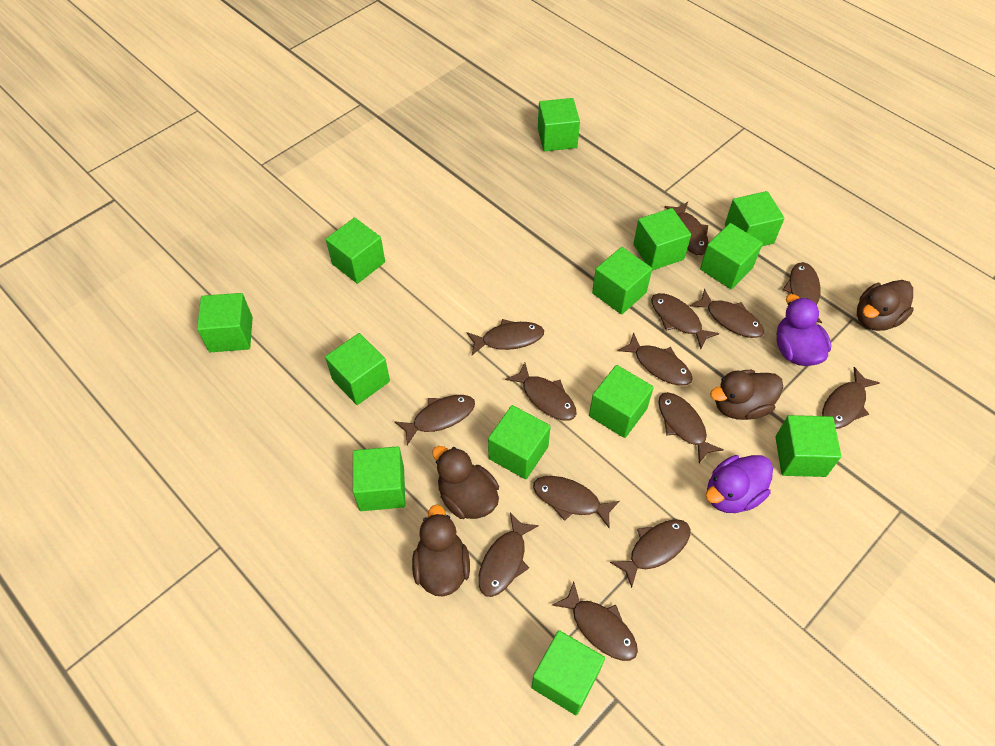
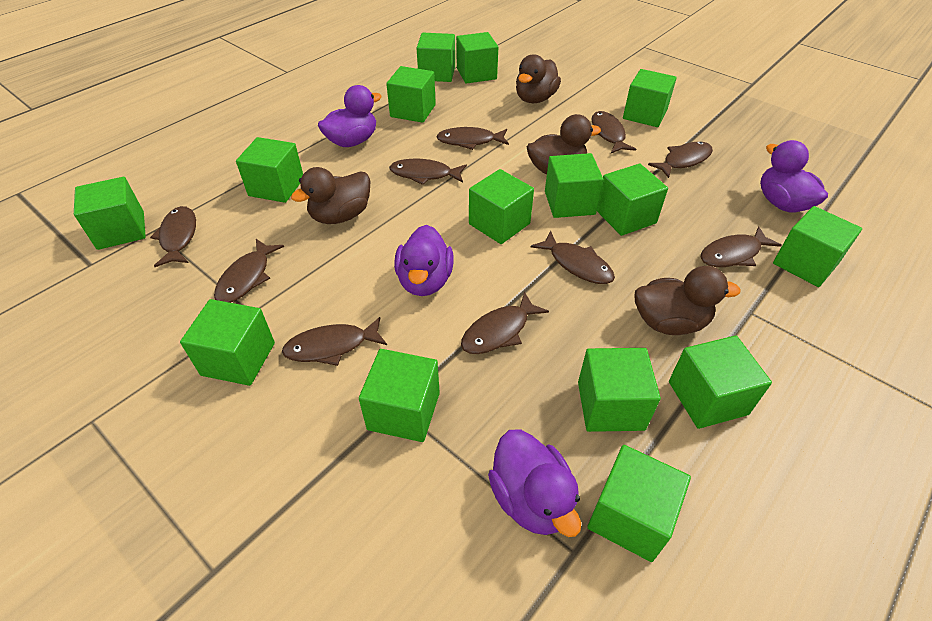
brown fish: 14 -> 10
green cube: 13 -> 15
purple duck: 2 -> 4

